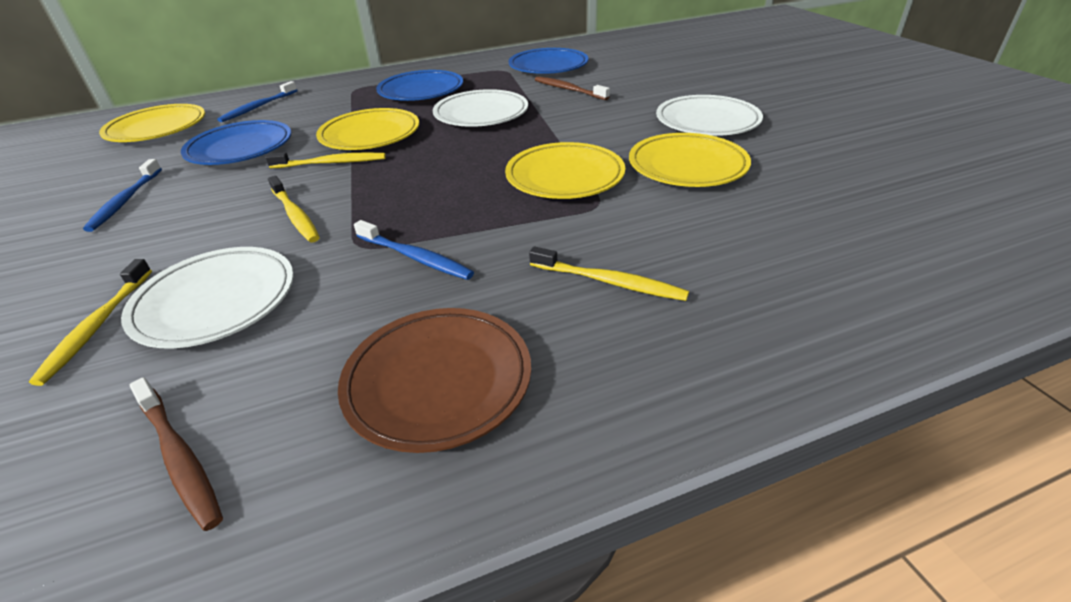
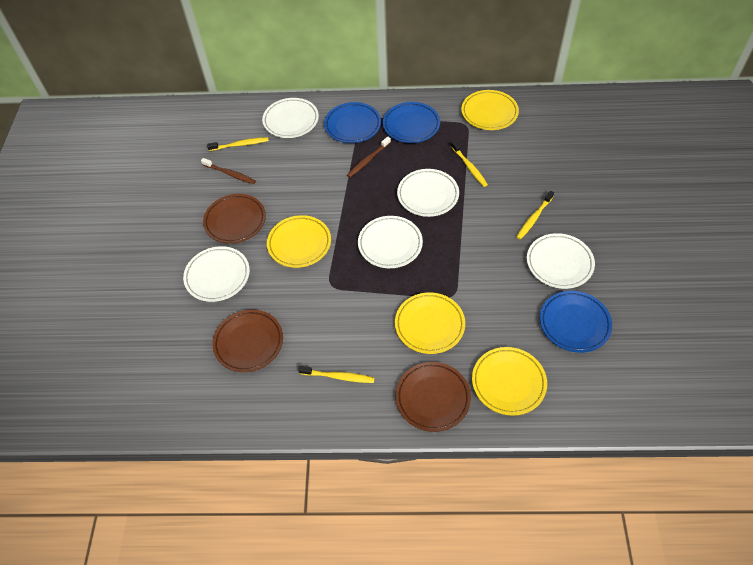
blue toothbrush: 3 -> 0
brown plate: 1 -> 3
white plate: 3 -> 5

